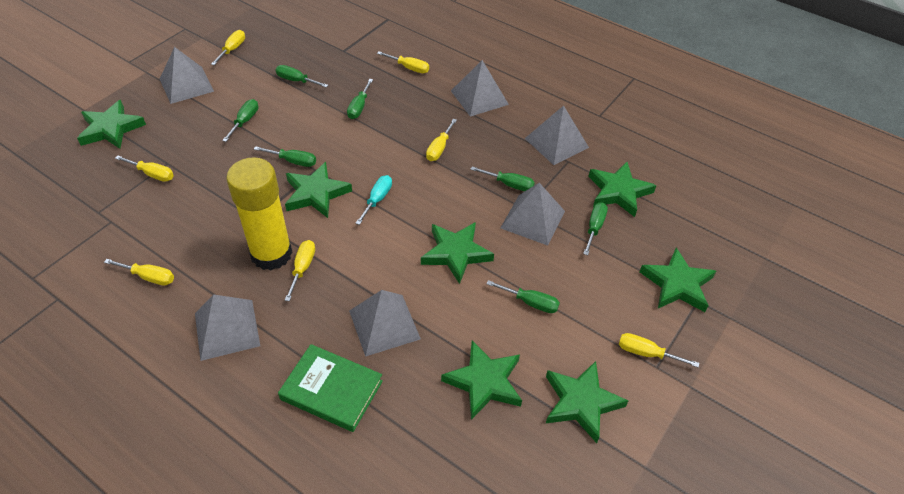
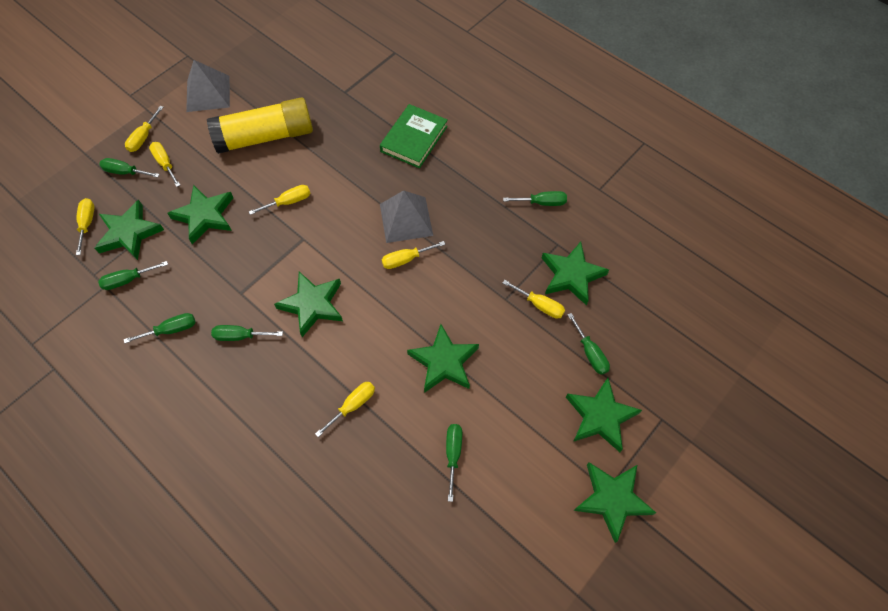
grey pyramid: 6 -> 2
turquoise screwdriver: 1 -> 0

